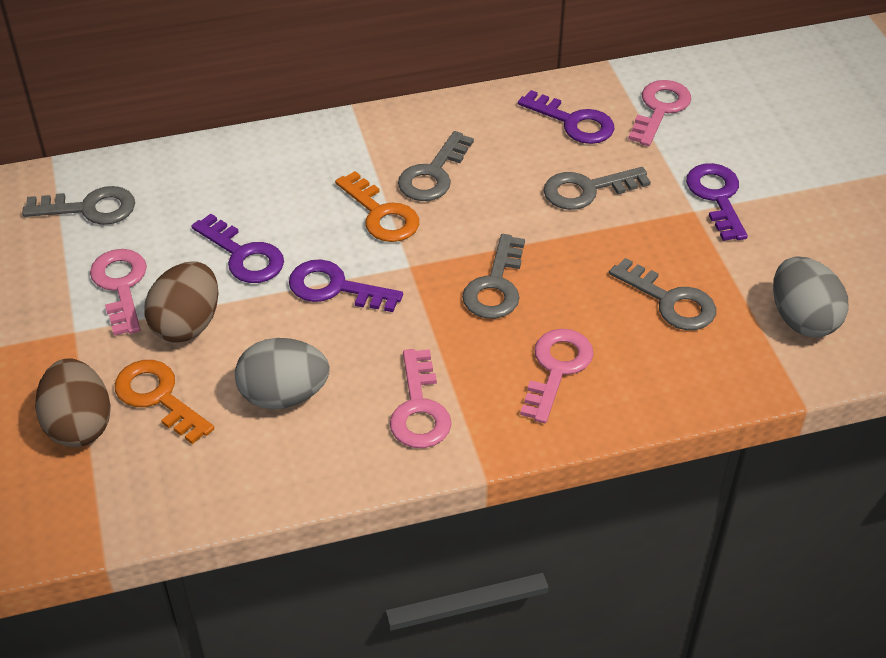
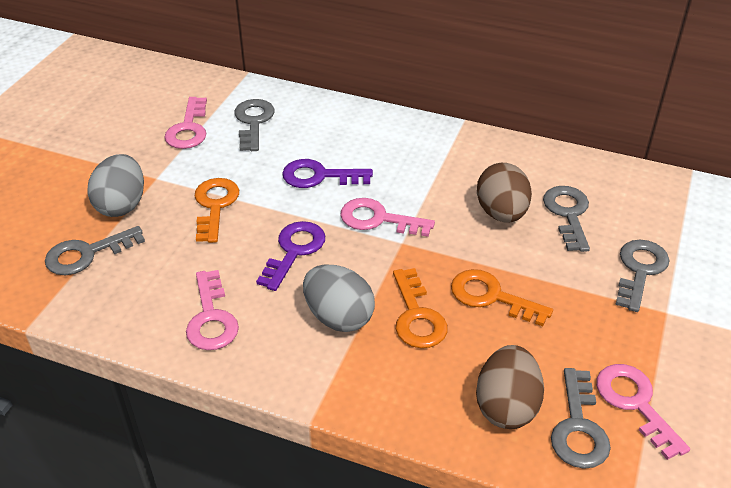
orange key: 2 -> 3
purple key: 4 -> 2

